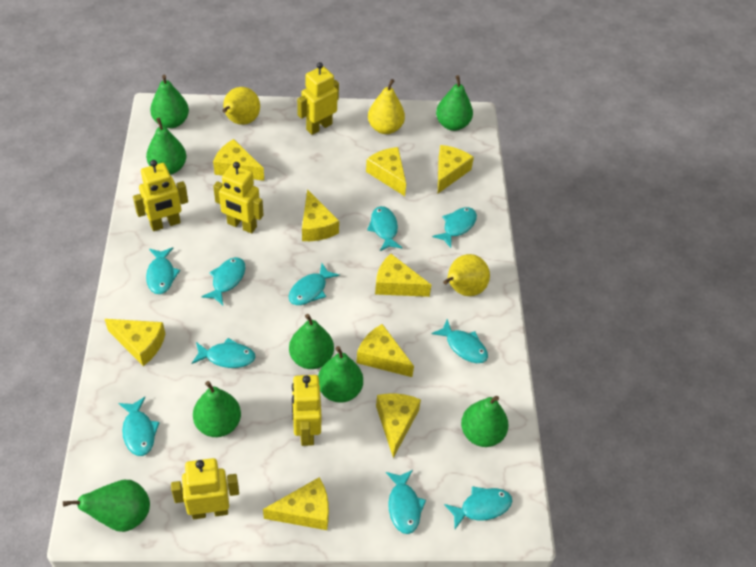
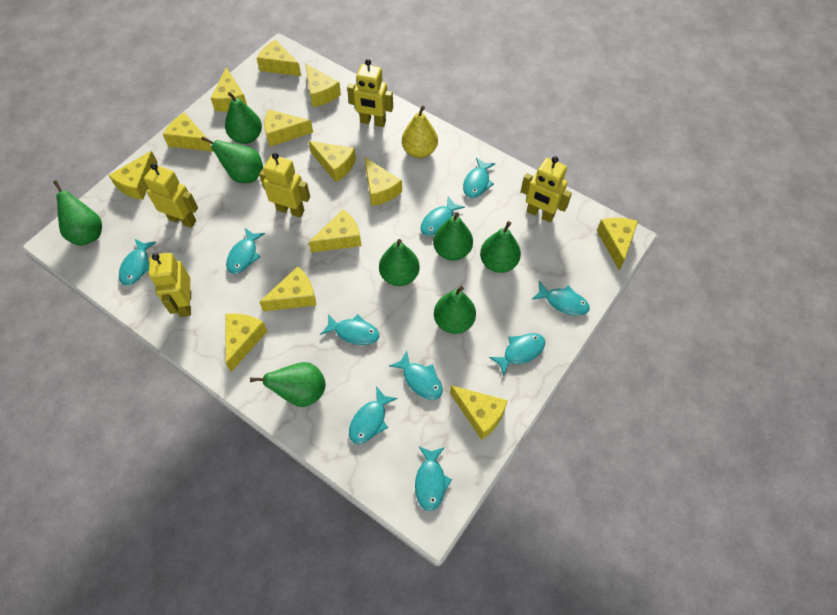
yellow cheese: 9 -> 13
yellow pear: 3 -> 1

